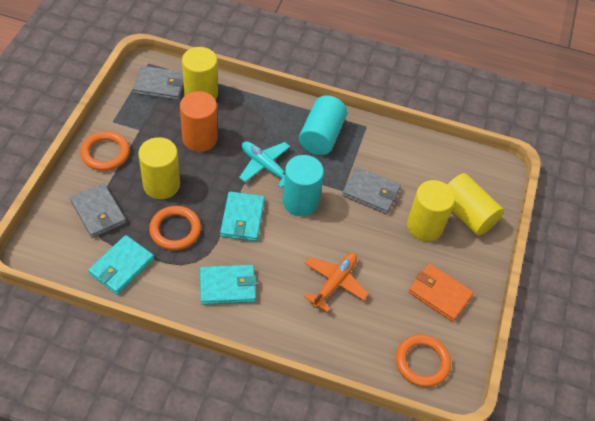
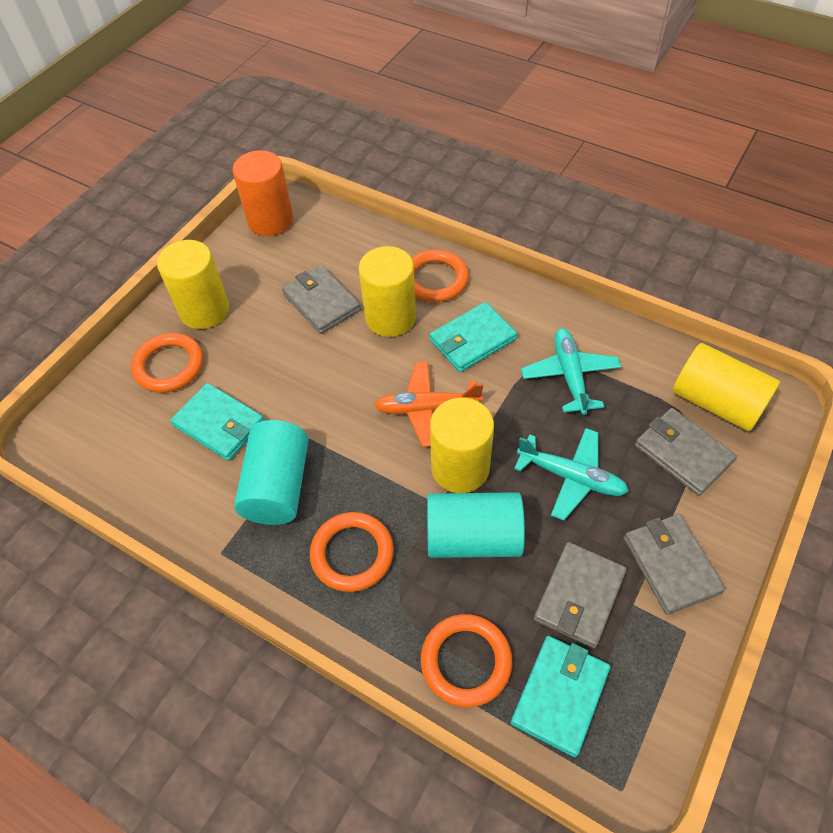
grey wallet: 3 -> 4
orange ring: 3 -> 4
orange wallet: 1 -> 0
turquoise plane: 1 -> 2

